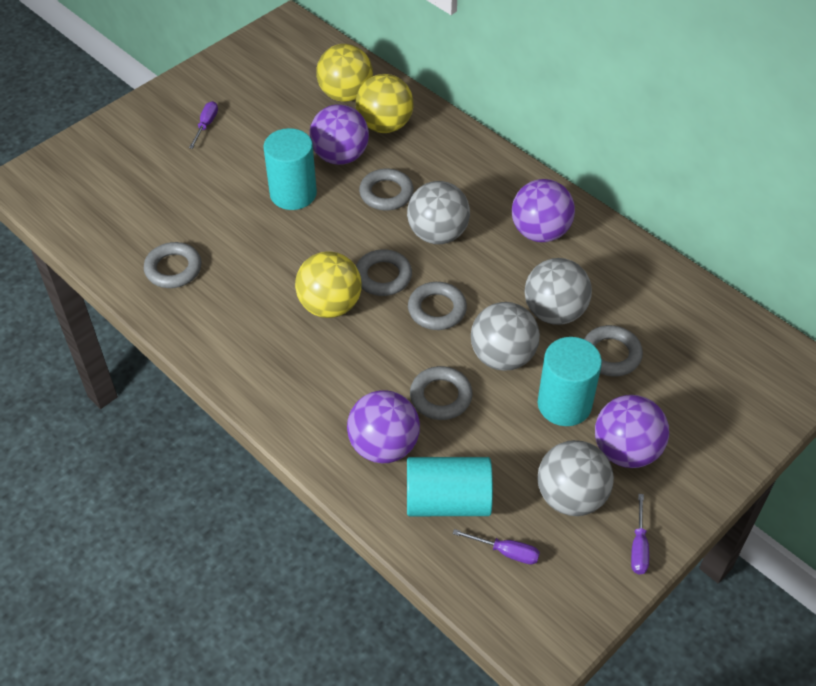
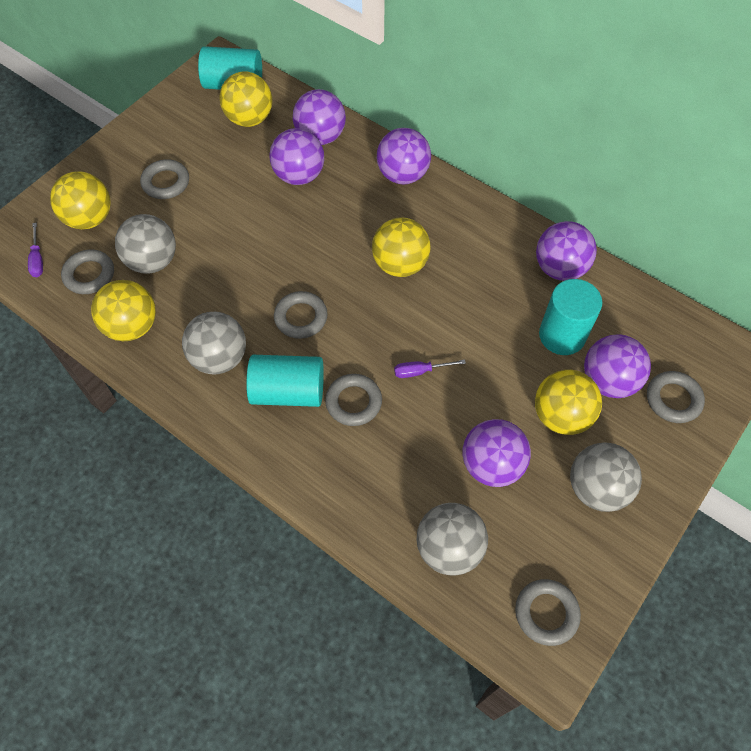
purple ball: 4 -> 6
purple screwdriver: 3 -> 2
yellow ball: 3 -> 5

